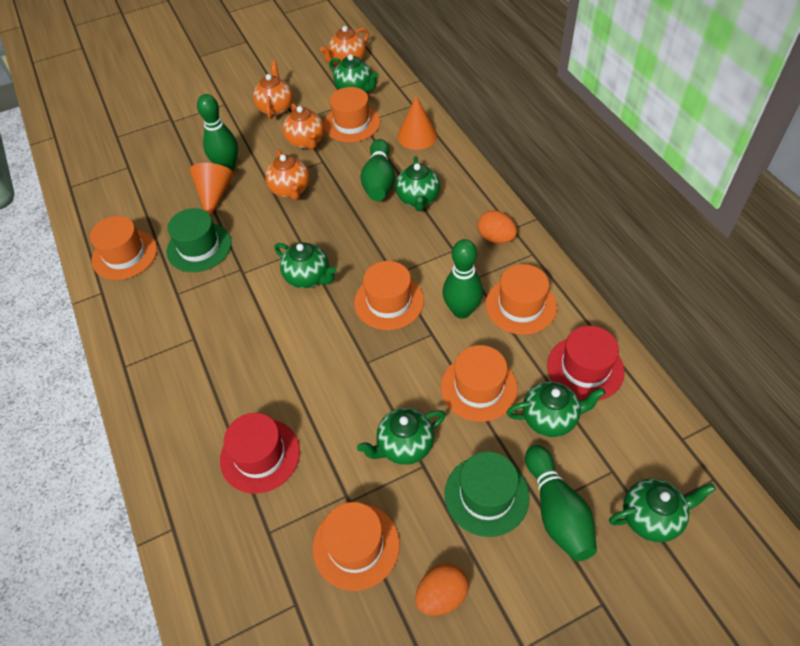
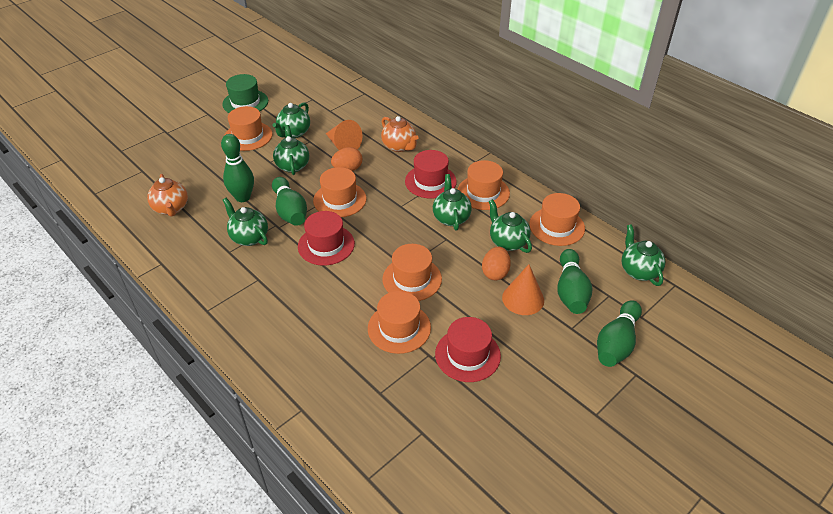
green hat: 2 -> 1
orange teapot: 4 -> 2
red hat: 2 -> 3

